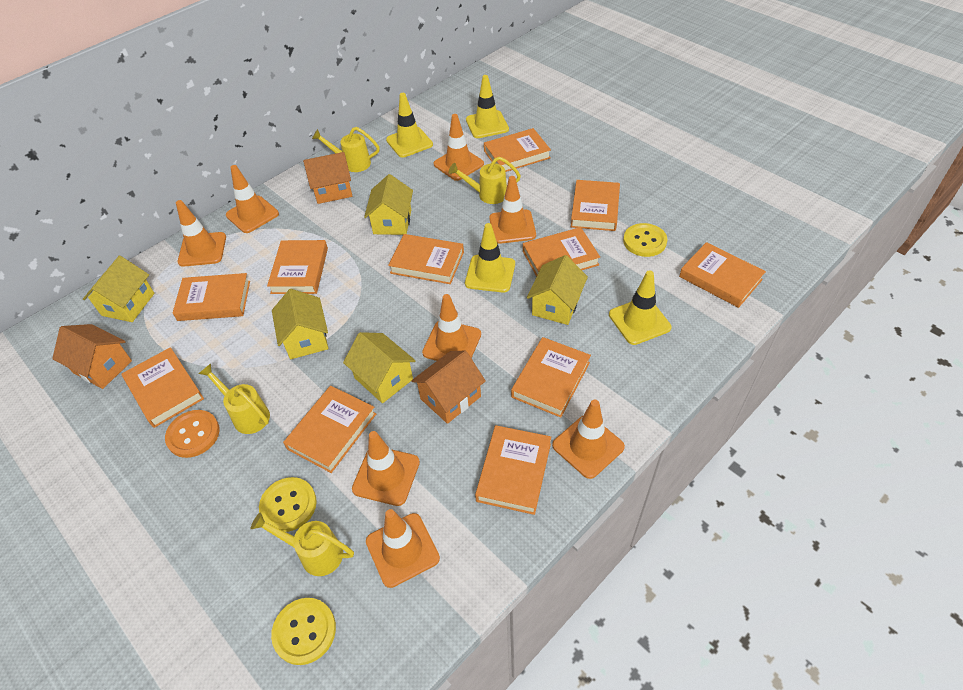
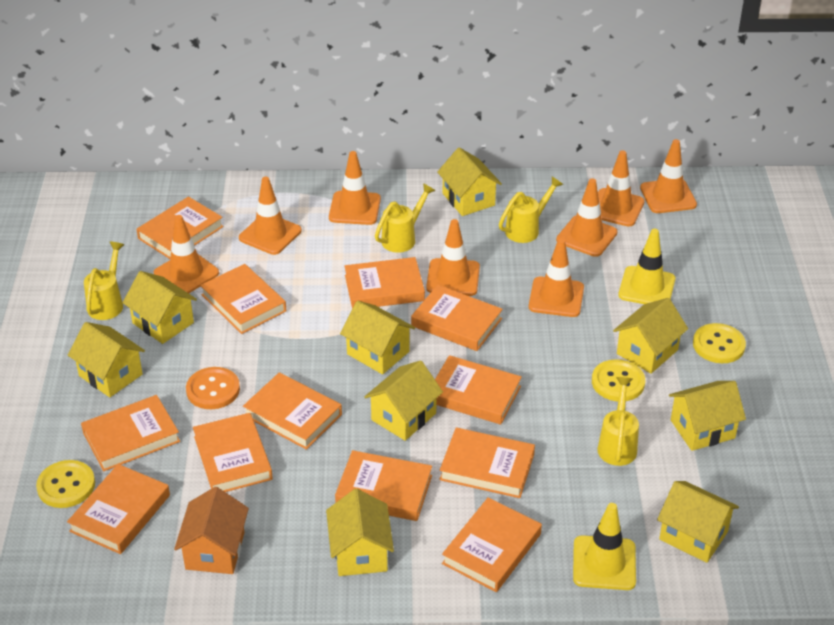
orange book: 11 -> 12
orange house: 3 -> 1
yellow house: 5 -> 9
yellow traffic cone: 4 -> 2

